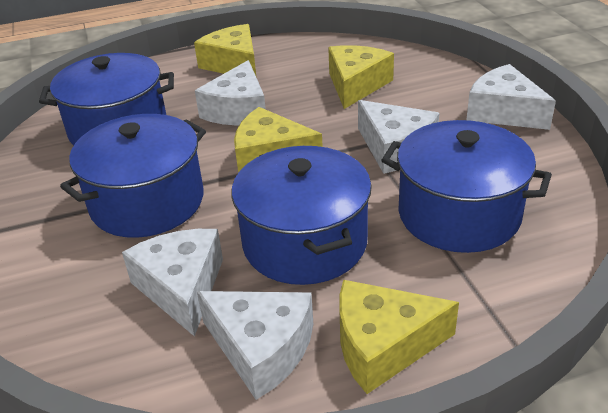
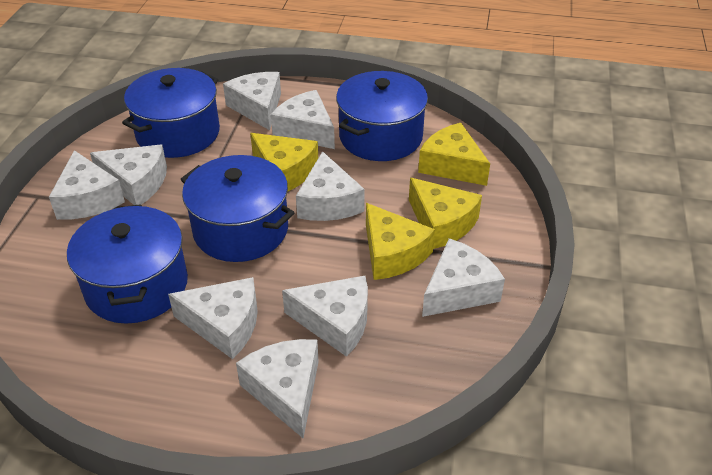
white cheese: 5 -> 9

